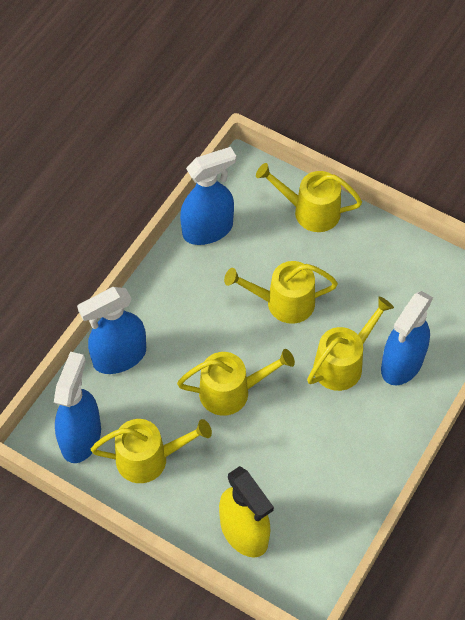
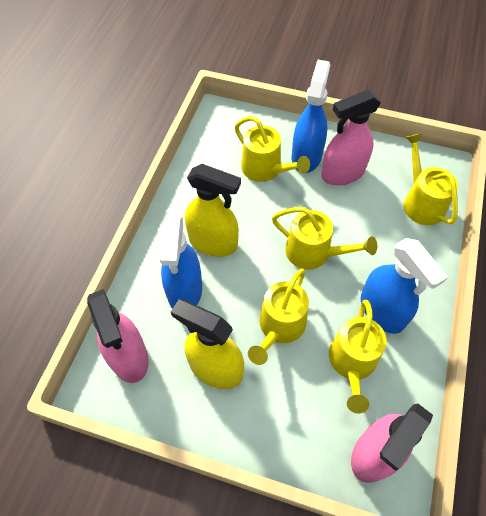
blue spray bottle: 4 -> 3
pink spray bottle: 0 -> 3
yellow spray bottle: 1 -> 2

